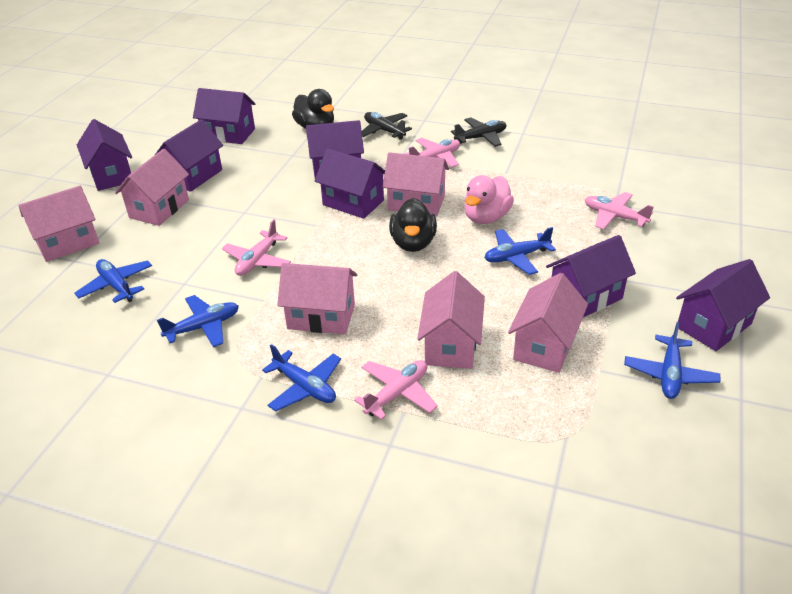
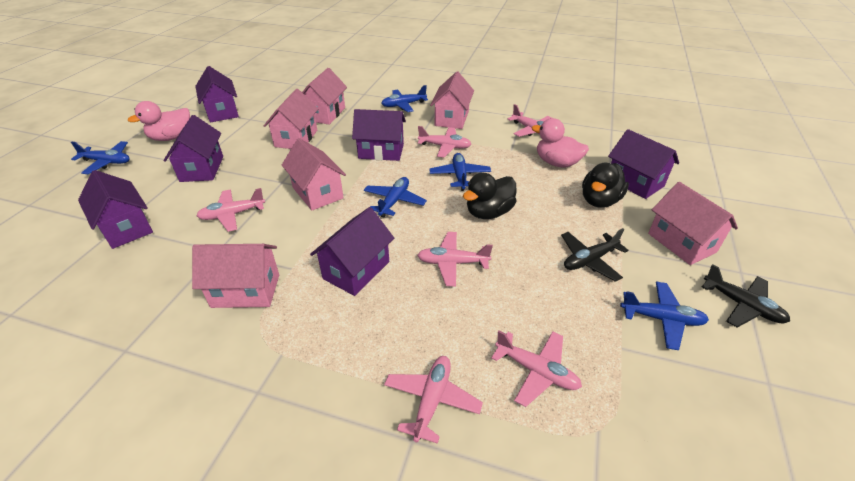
pink duck: 1 -> 2
pink plane: 4 -> 6
purple house: 7 -> 6

